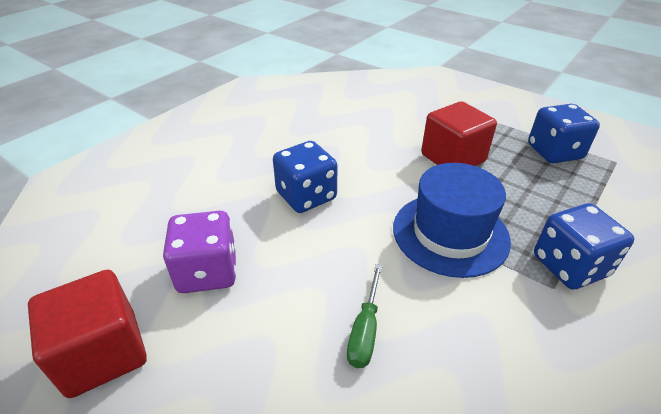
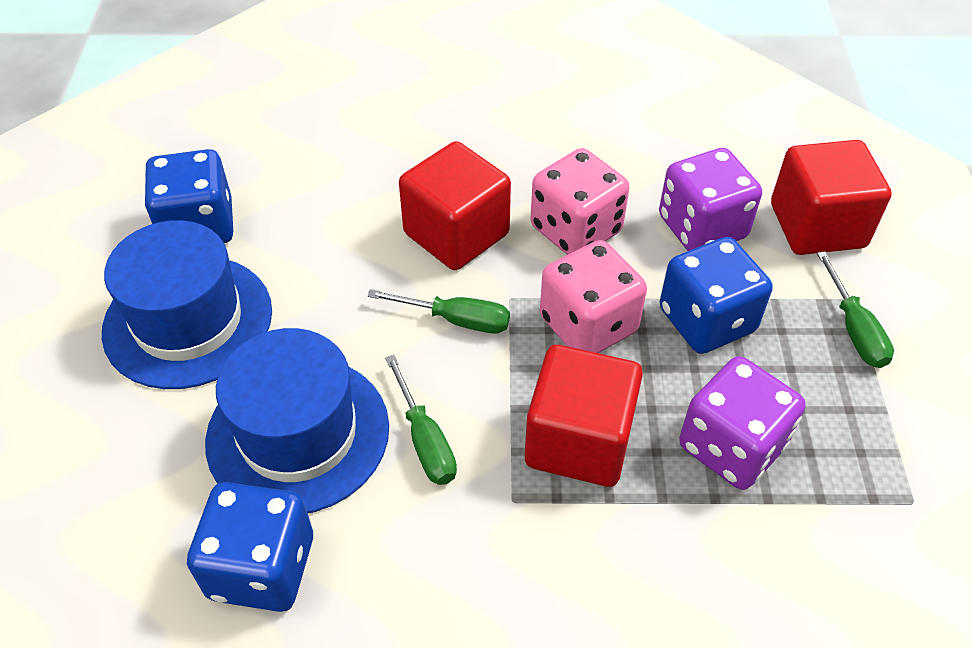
blue hat: 1 -> 2
green screwdriver: 1 -> 3
pink dice: 0 -> 2
purple dice: 1 -> 2
red cube: 2 -> 3

